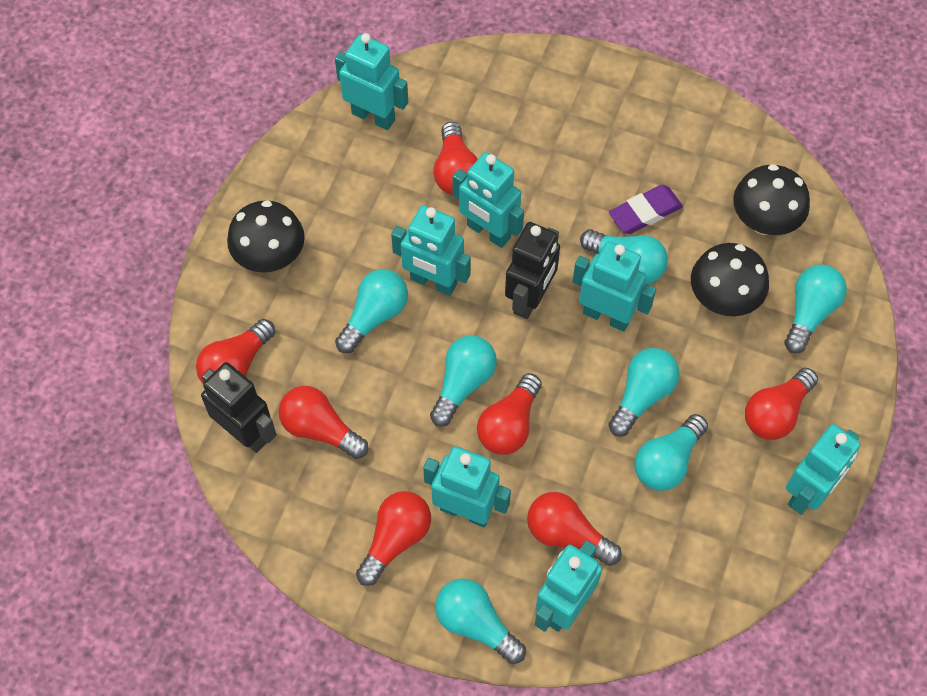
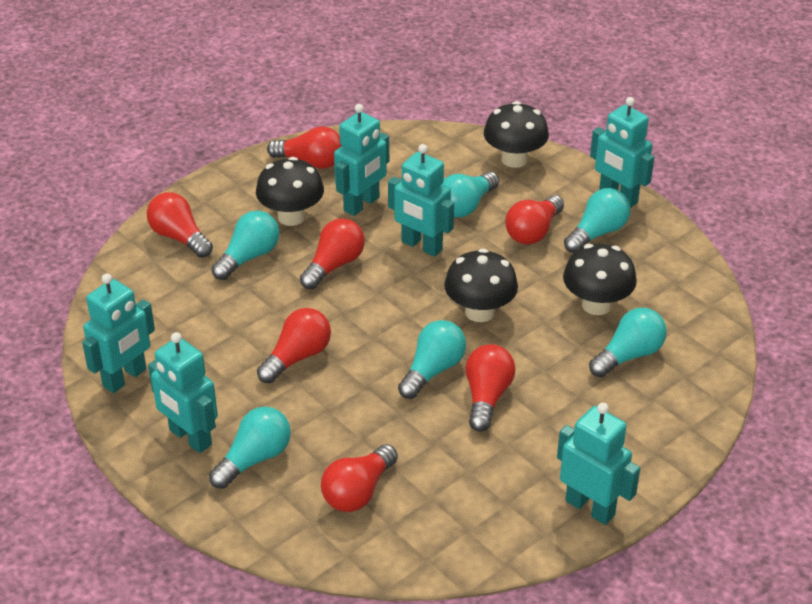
black mushroom: 3 -> 4
black robot: 2 -> 0
purple eraser: 1 -> 0
turquoise light bulb: 7 -> 6
turquoise robot: 7 -> 6

